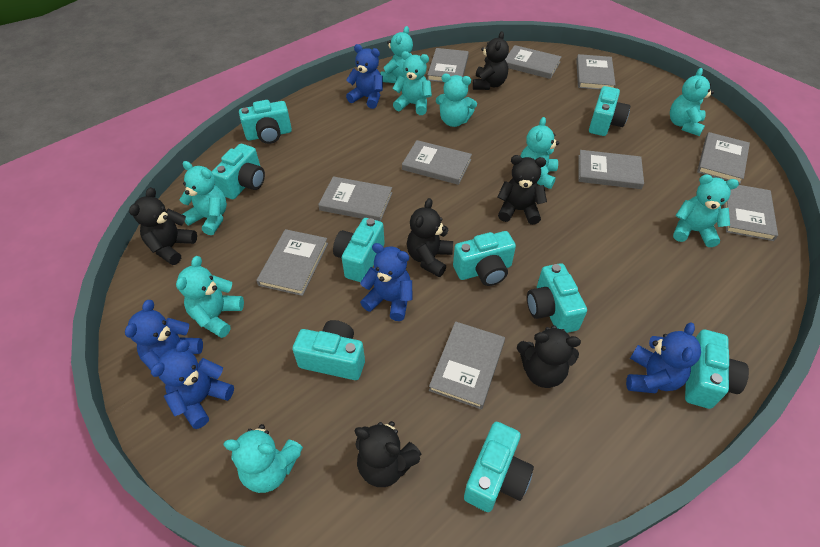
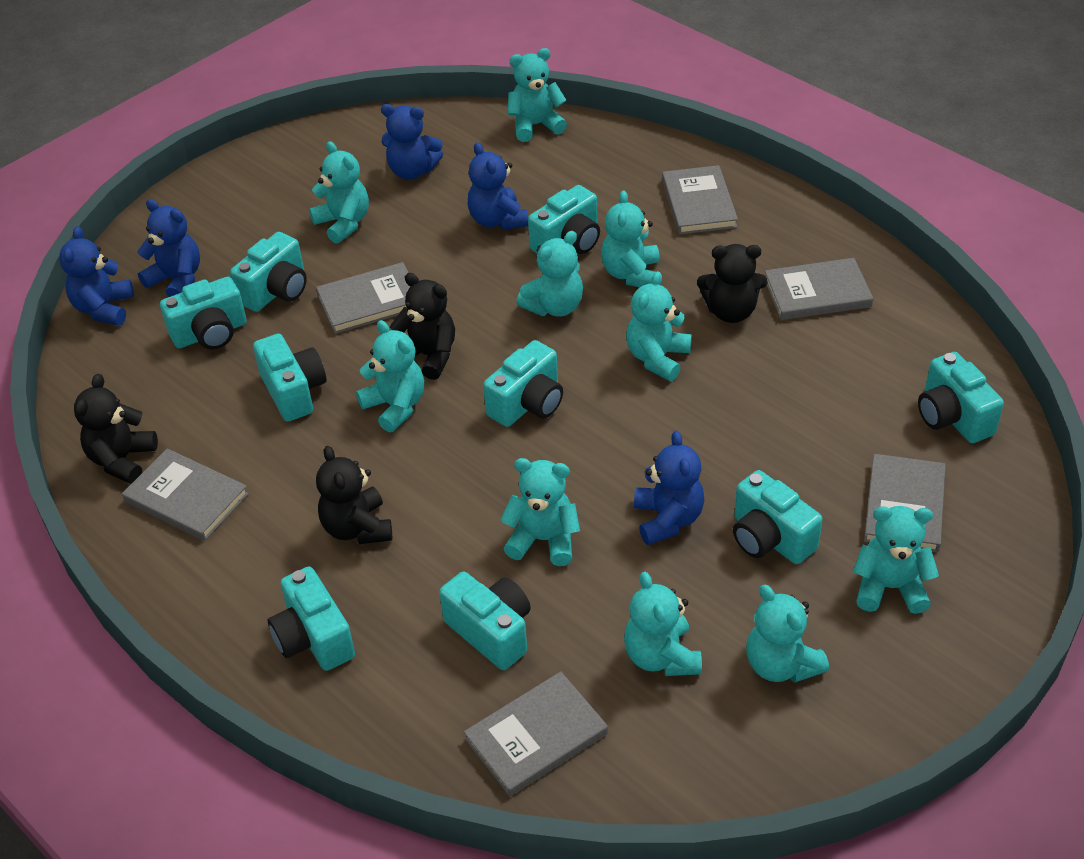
black teddy bear: 6 -> 4
grey book: 10 -> 6
turquoise teddy bear: 9 -> 10

